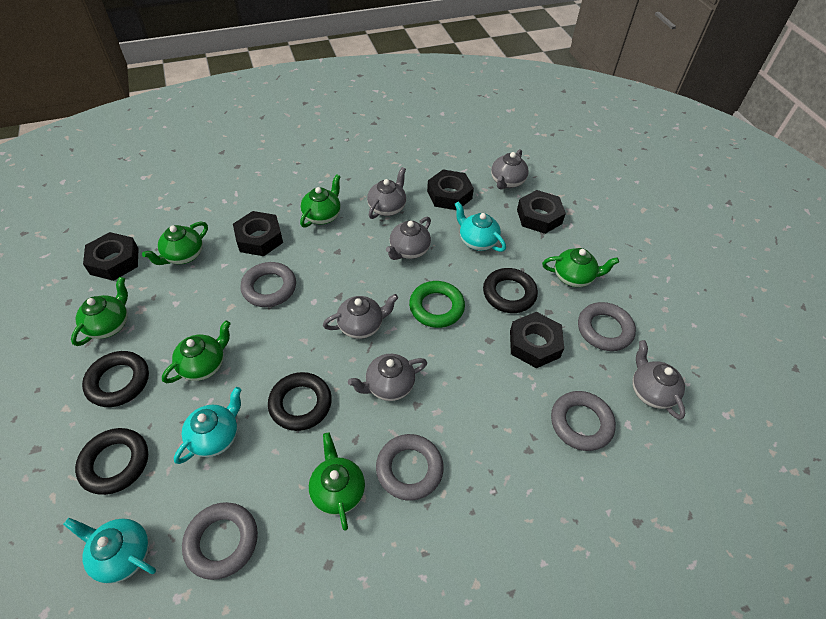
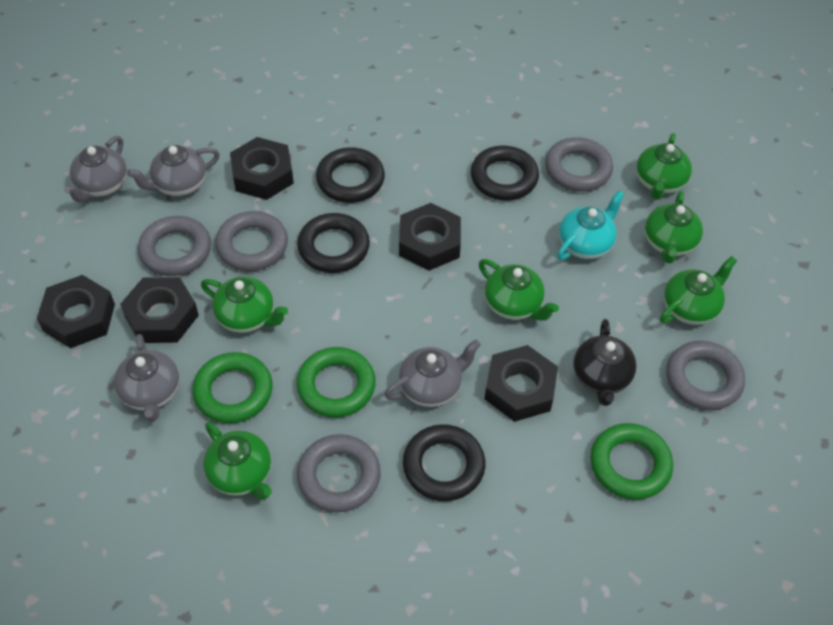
black teapot: 0 -> 1
green ring: 1 -> 3
grey teapot: 6 -> 4
turquoise teapot: 3 -> 1

